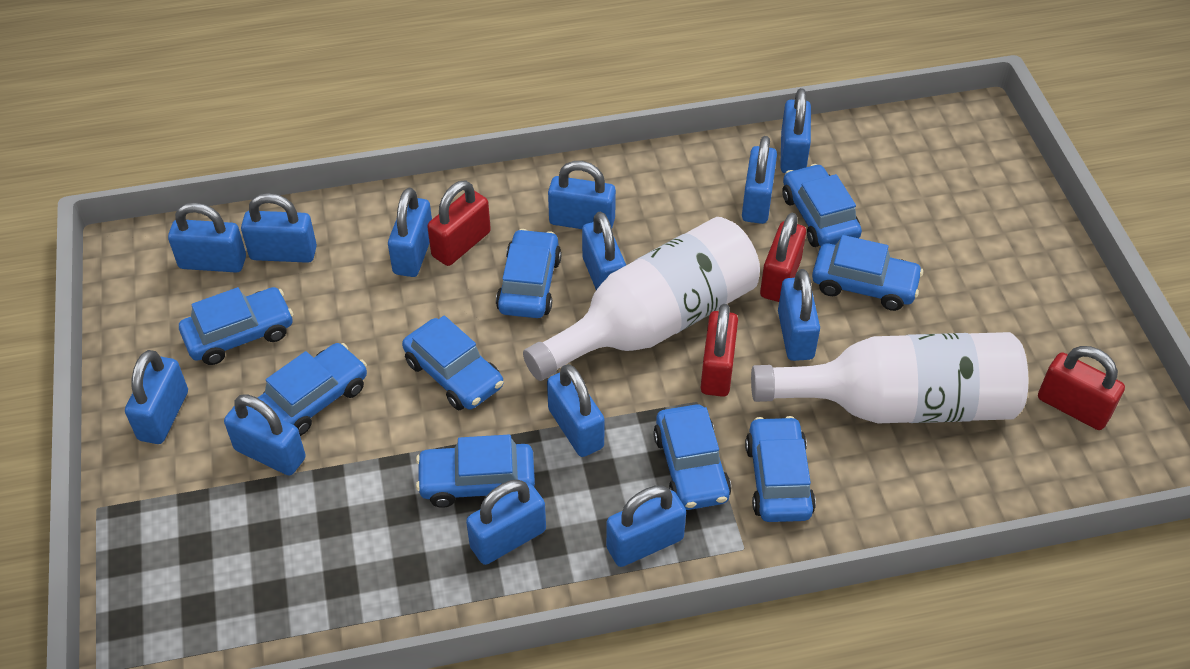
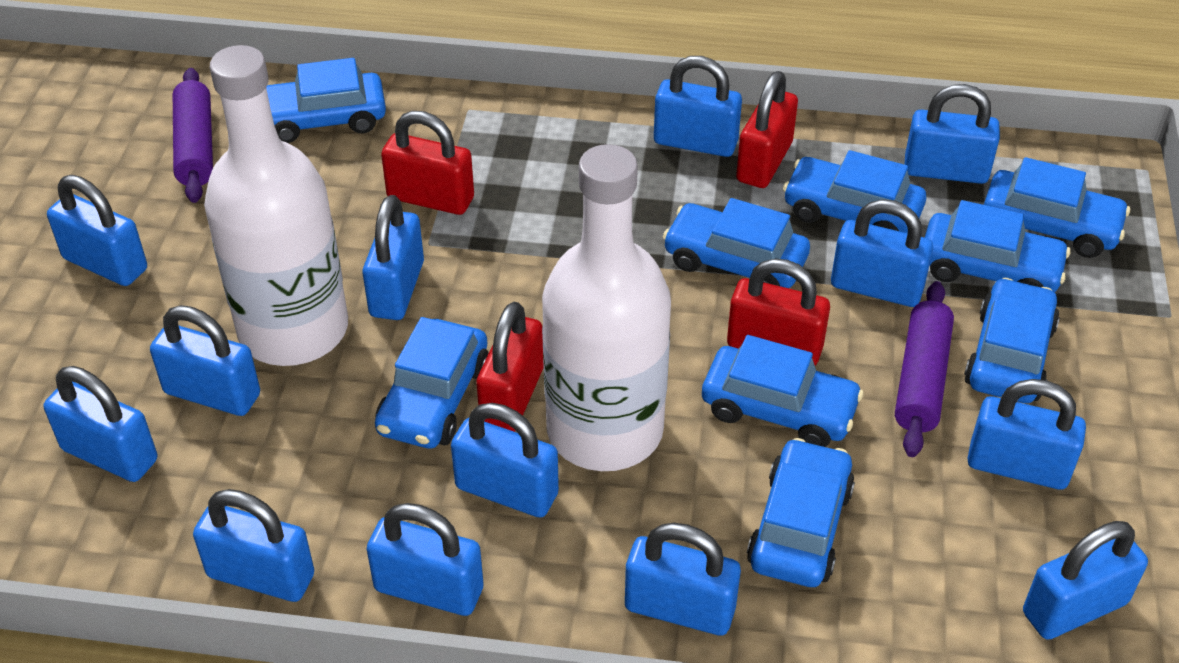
purple rolling pin: 0 -> 2

